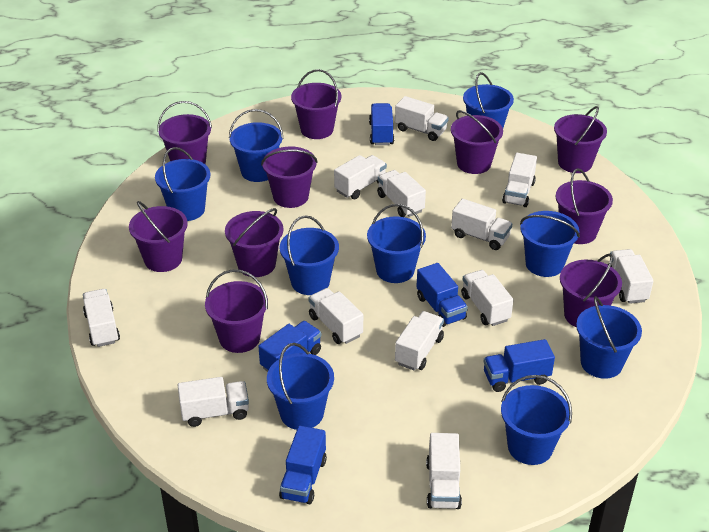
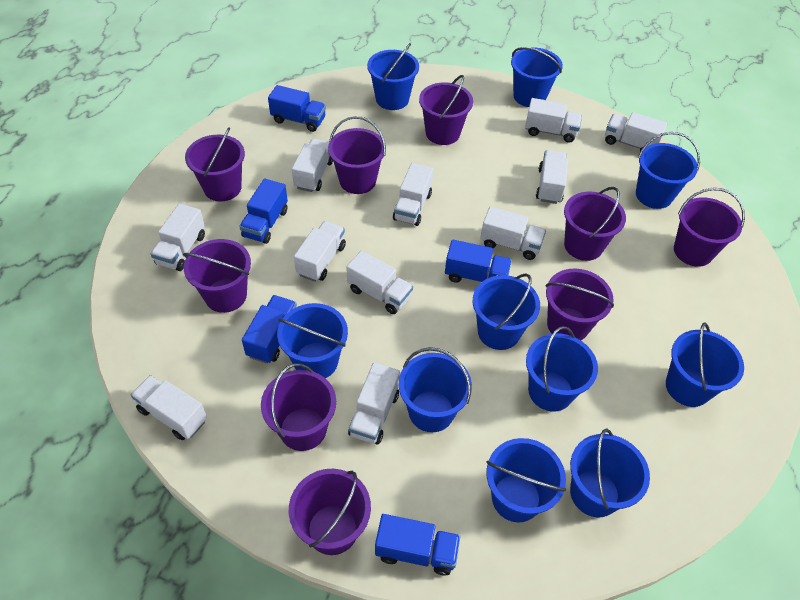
blue bucket: 9 -> 10
purple bucket: 10 -> 9
white truck: 12 -> 11

